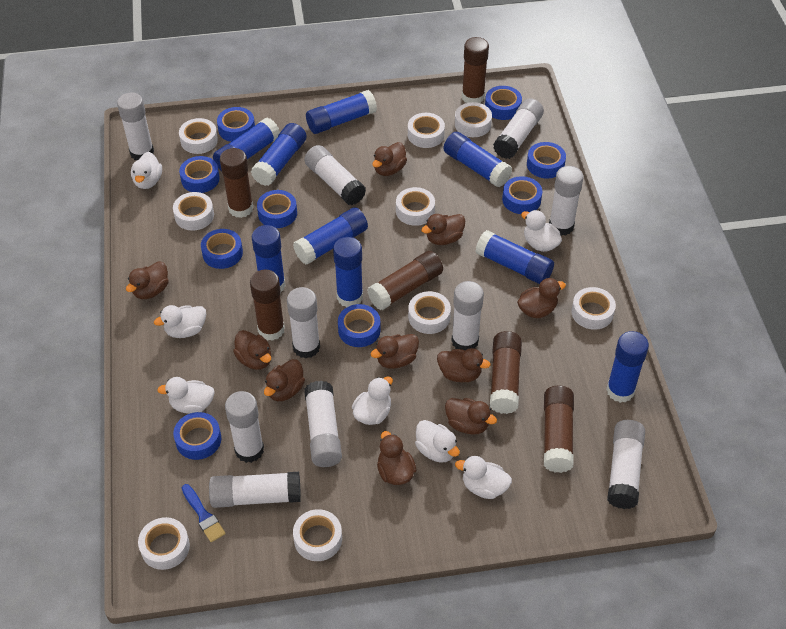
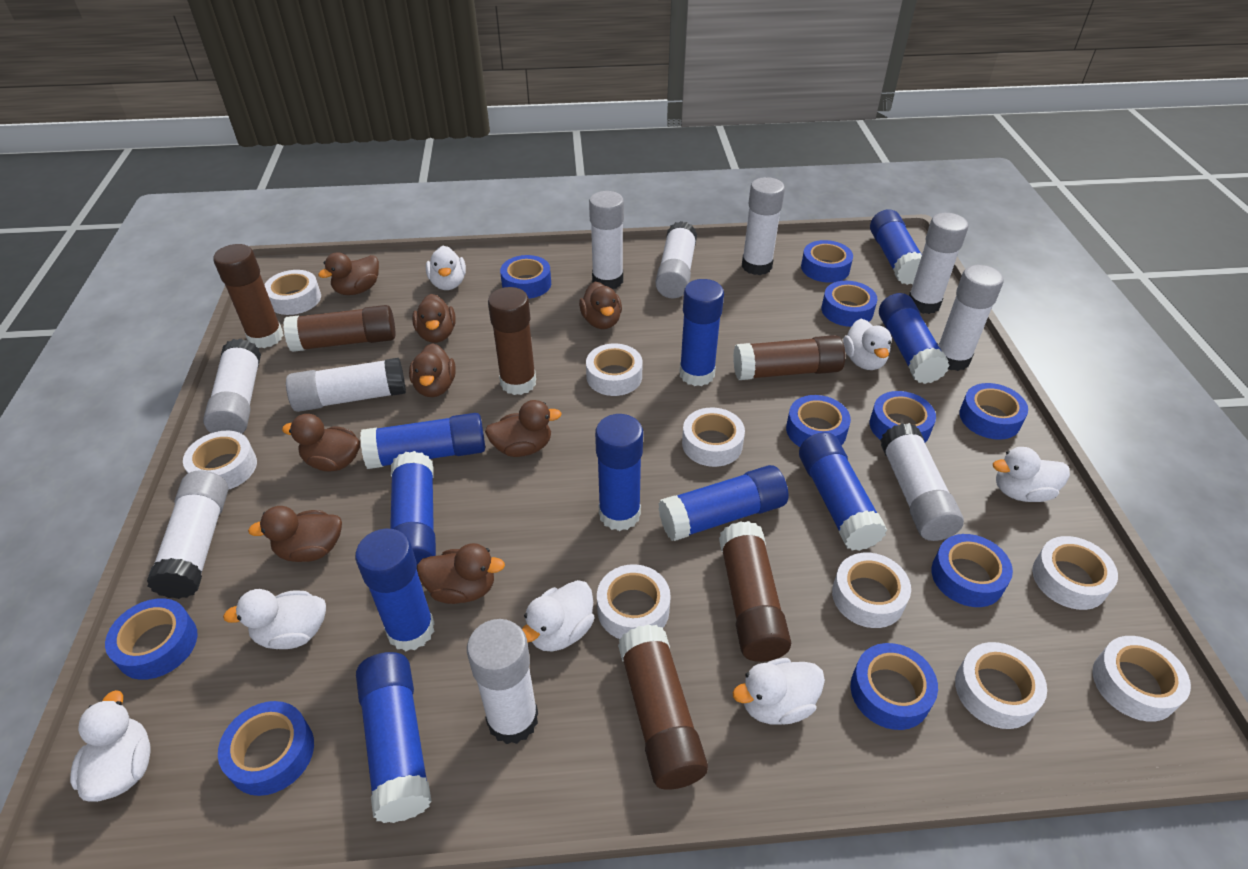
blue brush: 1 -> 0
blue glue stick: 9 -> 10
blue tape: 9 -> 10
brown duck: 10 -> 8

